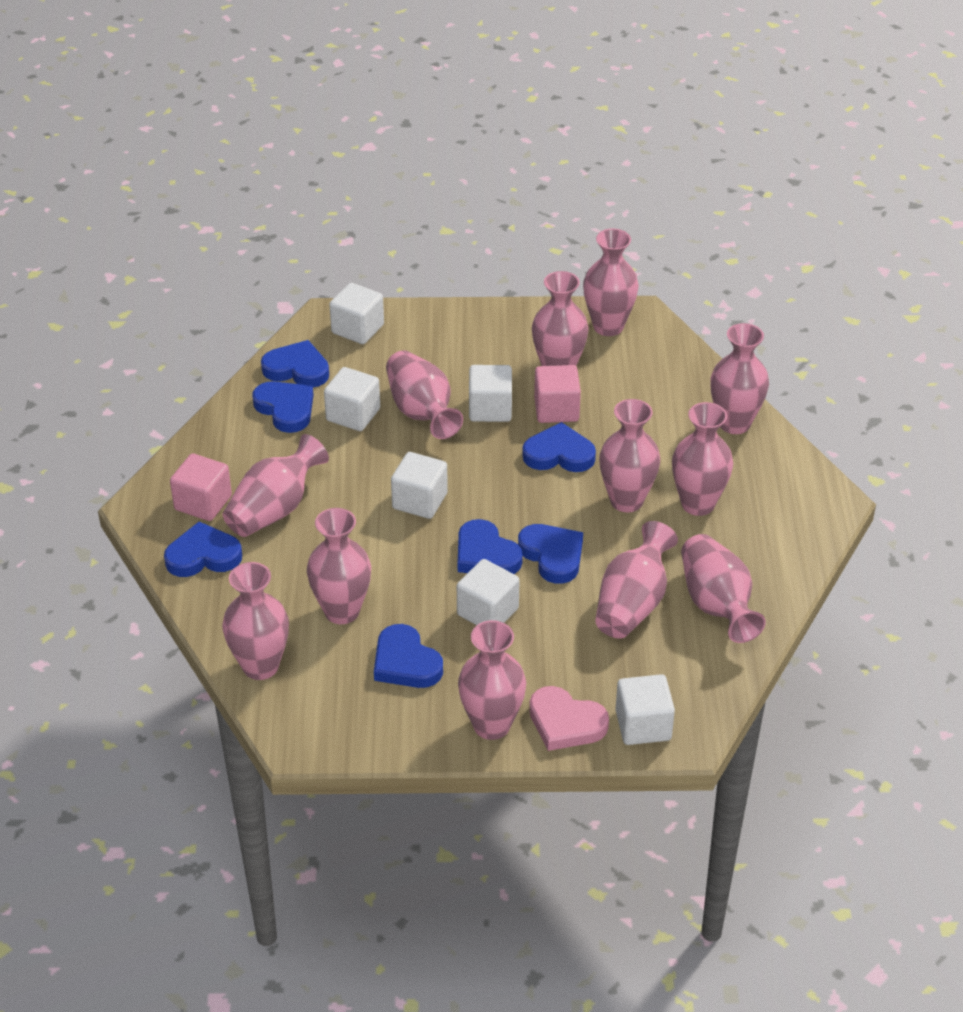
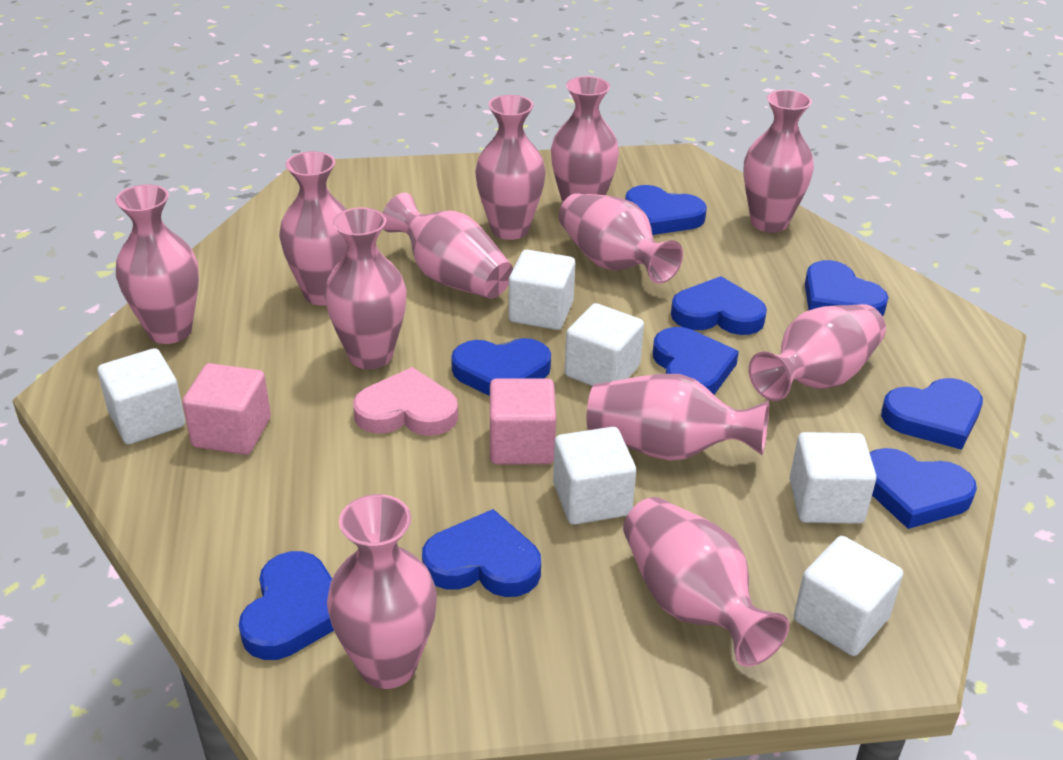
blue heart: 7 -> 9

